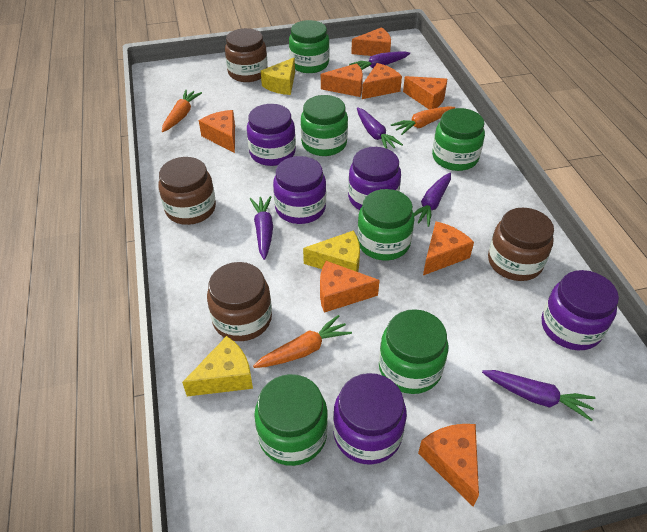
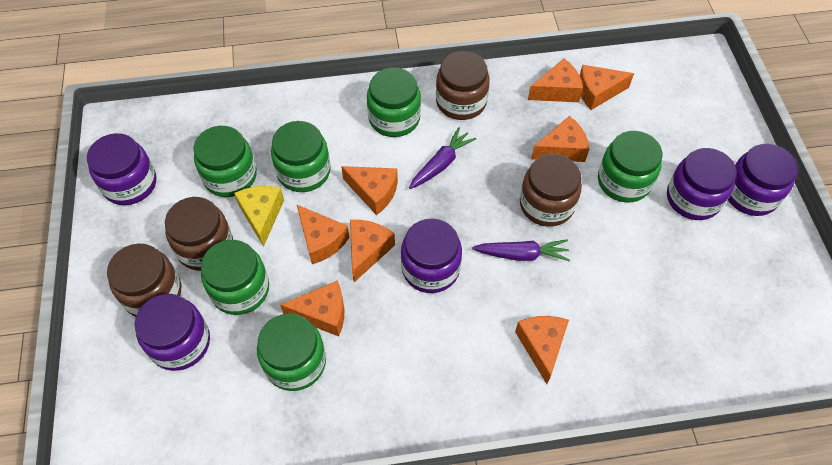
orange carrot: 3 -> 0
purple carrot: 5 -> 2
yellow cheese: 3 -> 1

